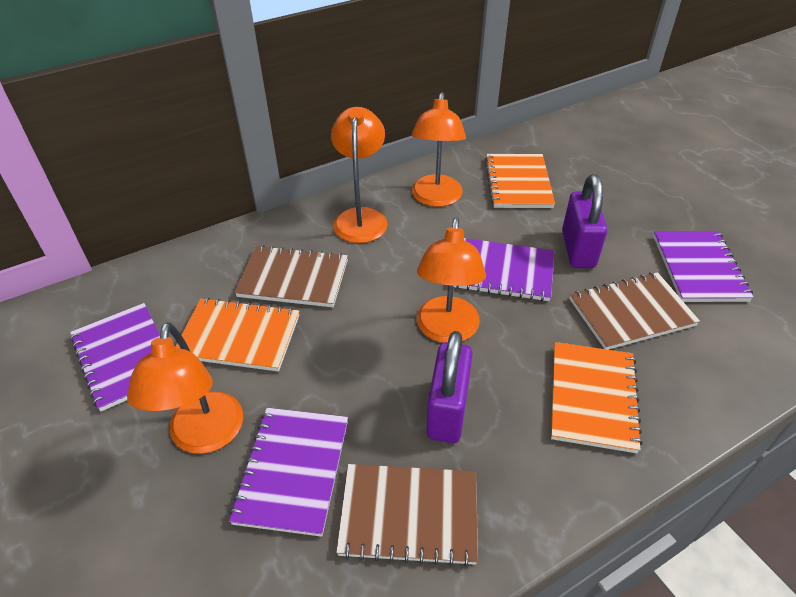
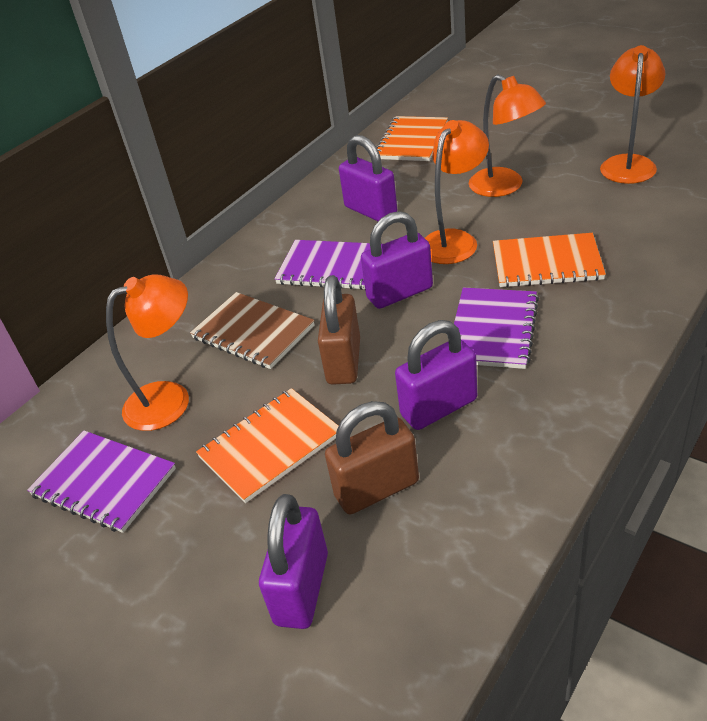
brown notebook: 3 -> 1
brown padlock: 0 -> 2
purple notebook: 4 -> 3
purple padlock: 2 -> 4

